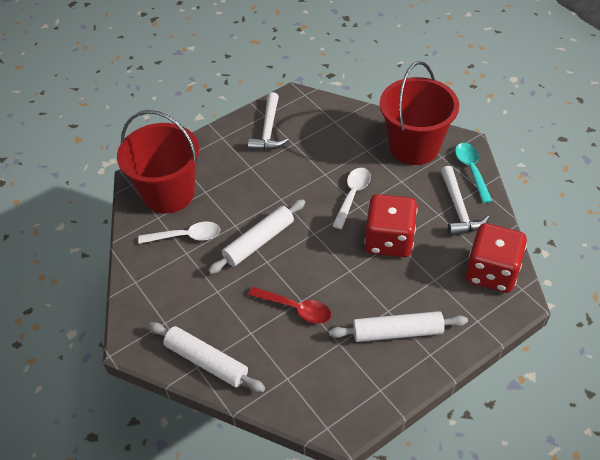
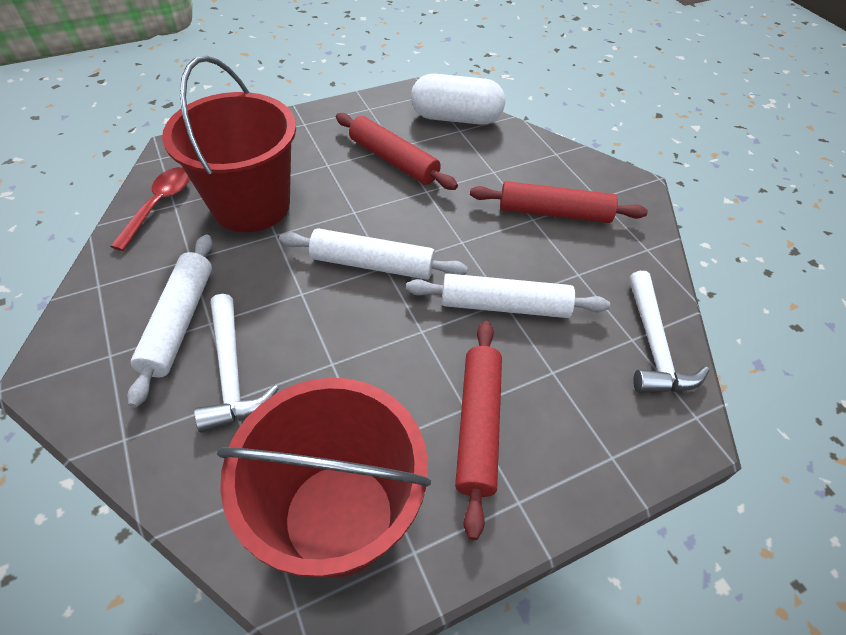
red dice: 2 -> 0
red rolling pin: 0 -> 3
turquoise spoon: 1 -> 0
white capsule: 0 -> 1
white spoon: 2 -> 0

